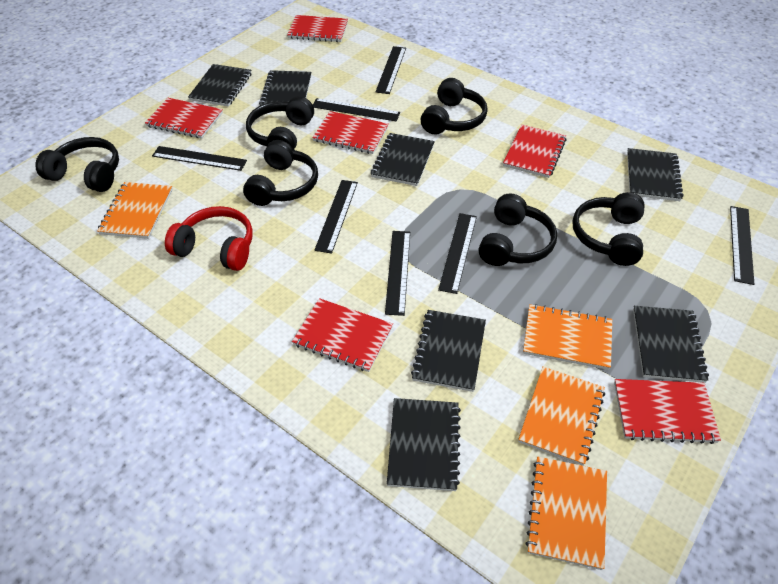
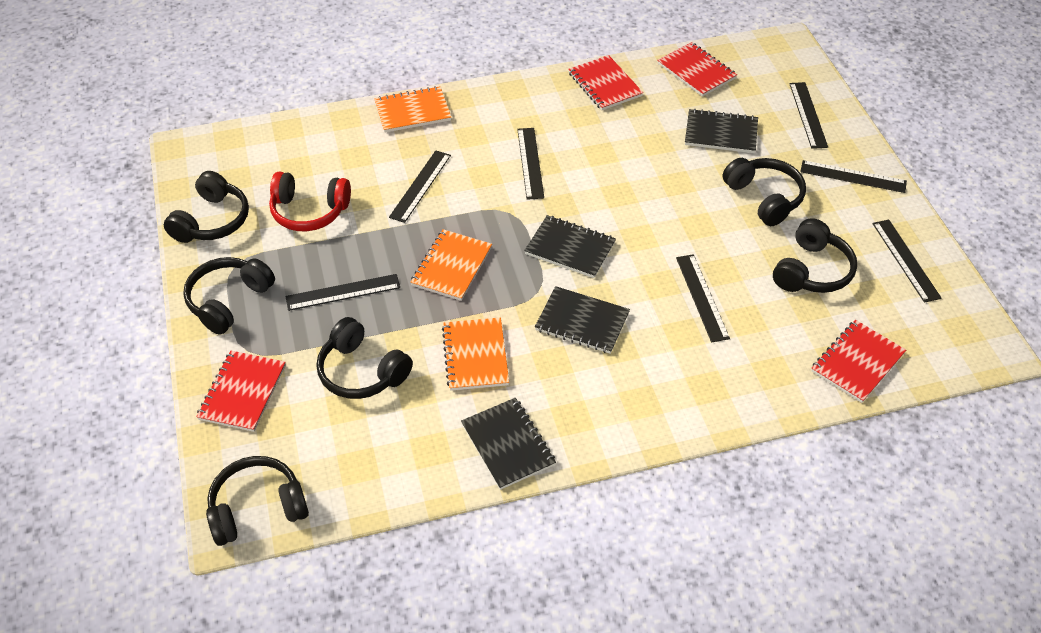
black notebook: 7 -> 4
orange notebook: 4 -> 3
red notebook: 6 -> 4

